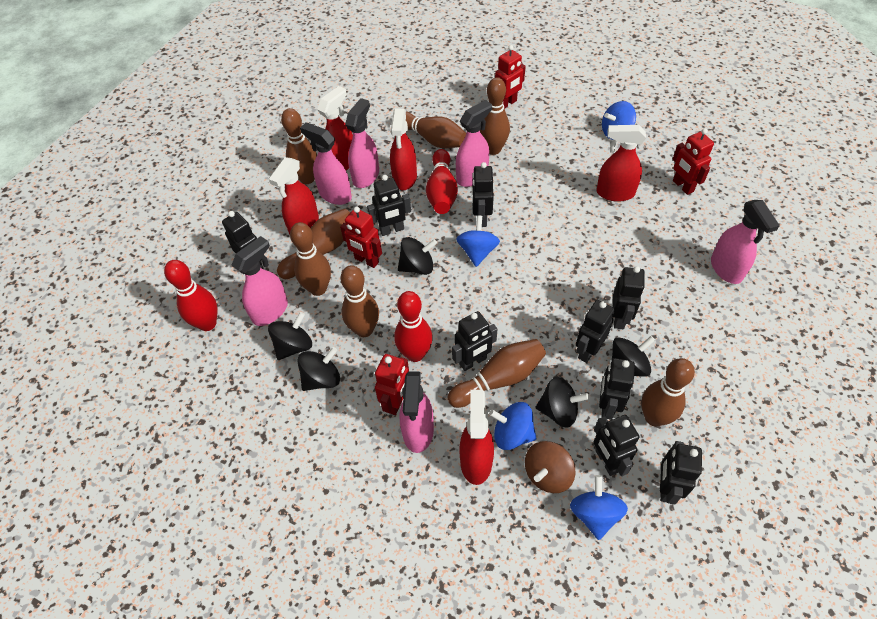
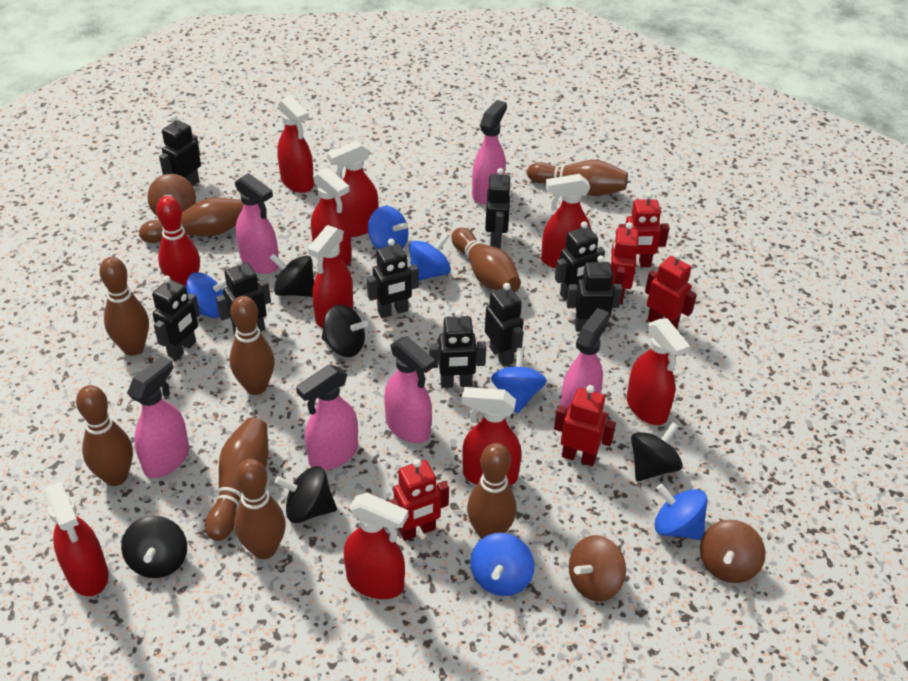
blue spinning top: 4 -> 6
brown bowling pin: 8 -> 9
brown spinning top: 1 -> 3
red bowling pin: 3 -> 1
red robot: 4 -> 5
red spray bottle: 5 -> 9

